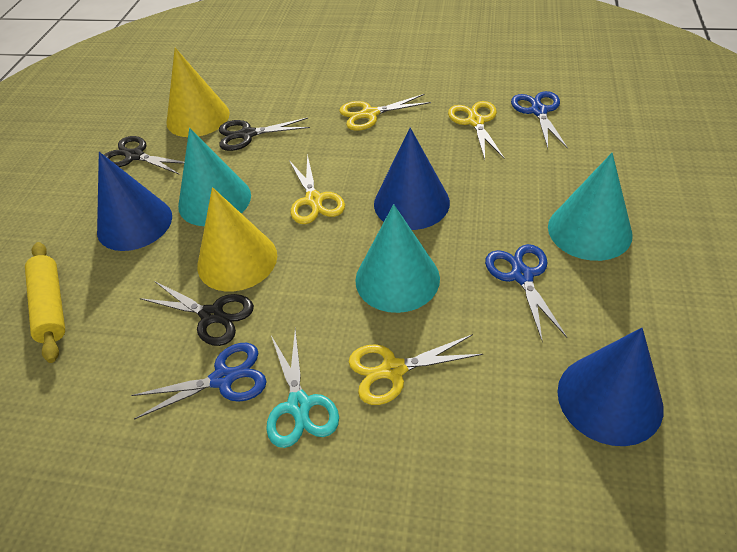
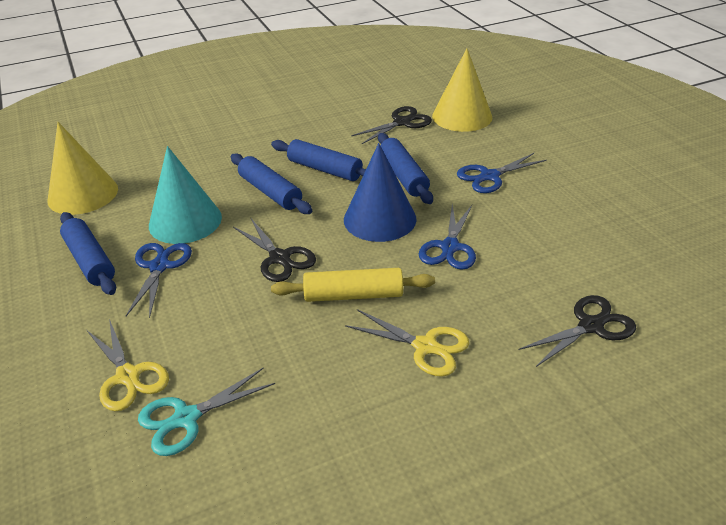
blue cone: 3 -> 1
blue rolling pin: 0 -> 4
turquoise cone: 3 -> 1
yellow scissors: 4 -> 2

